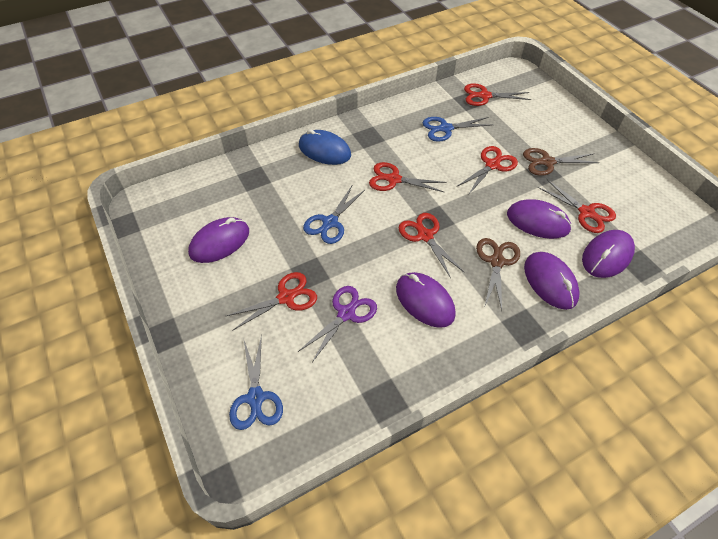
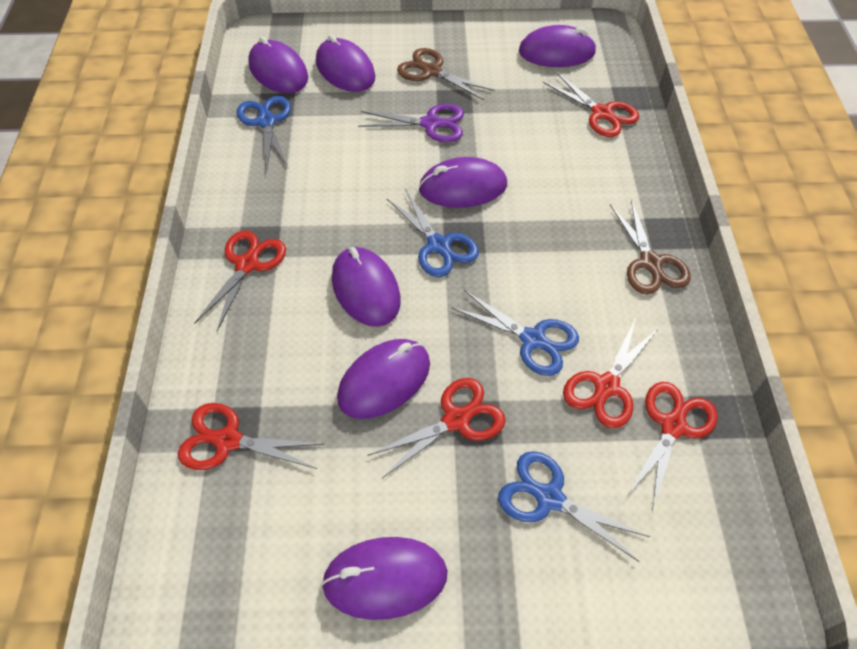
blue mouse: 1 -> 0
blue scissors: 3 -> 4
purple mouse: 5 -> 7

